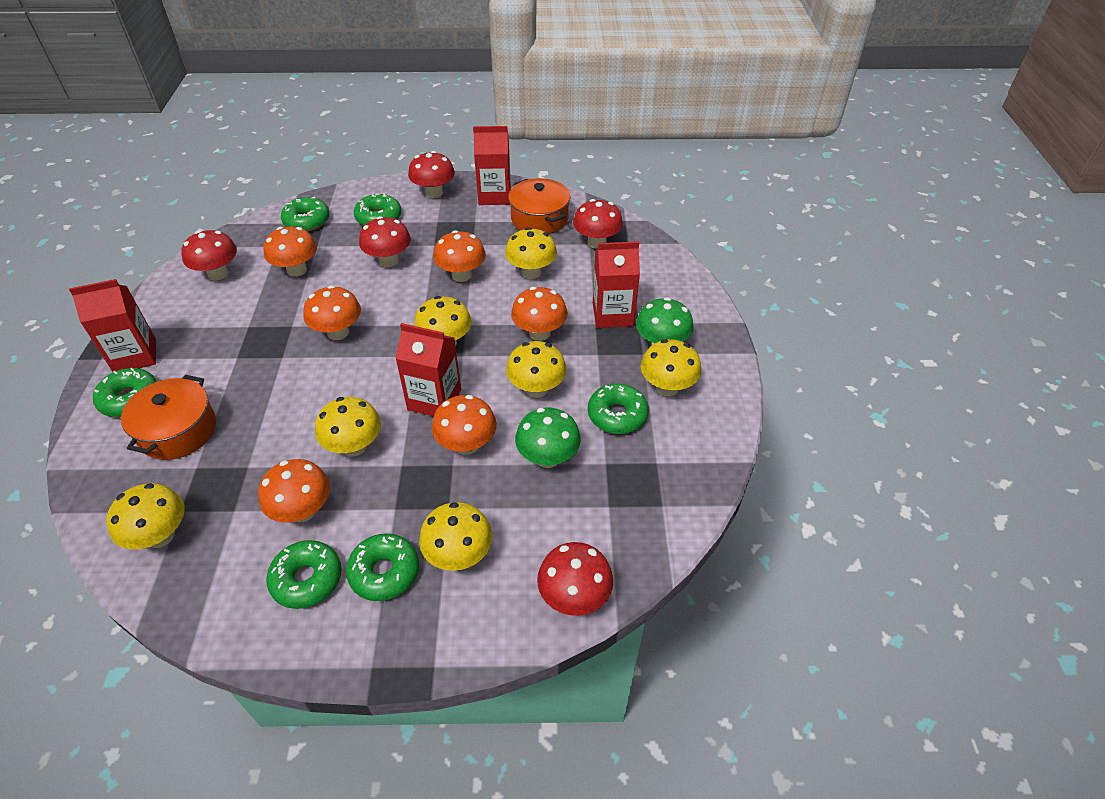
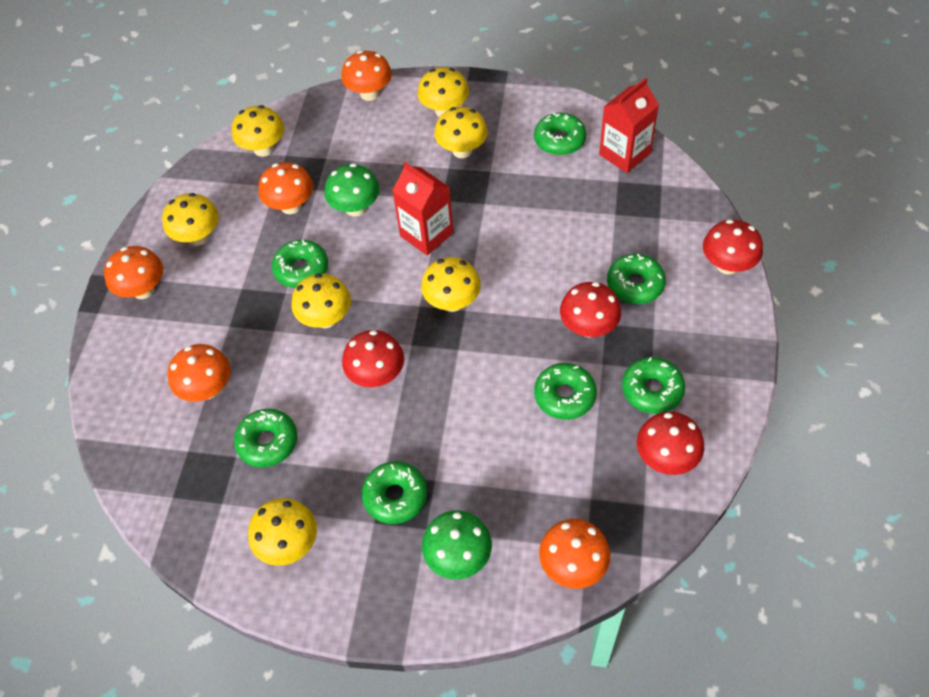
green donut: 6 -> 7
orange mushroom: 6 -> 5
orange pot: 2 -> 0
red carton: 4 -> 2
red mushroom: 5 -> 4

